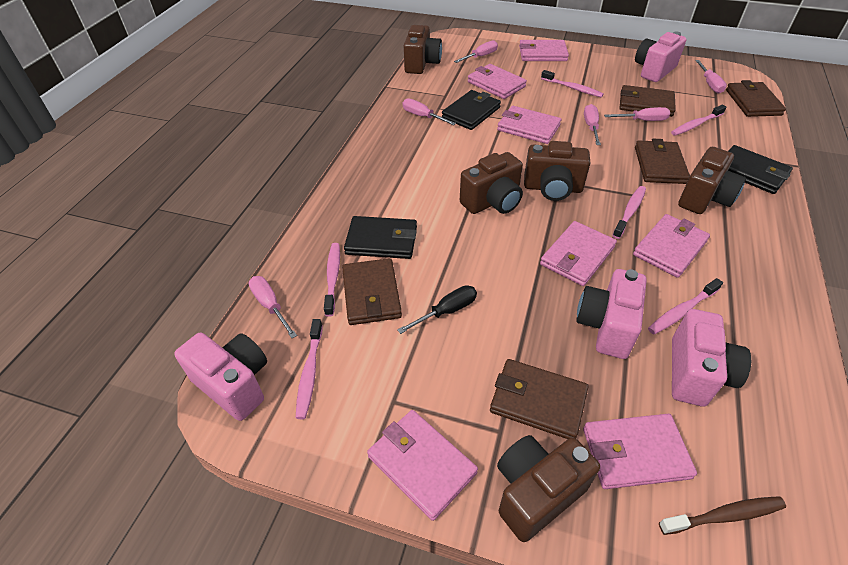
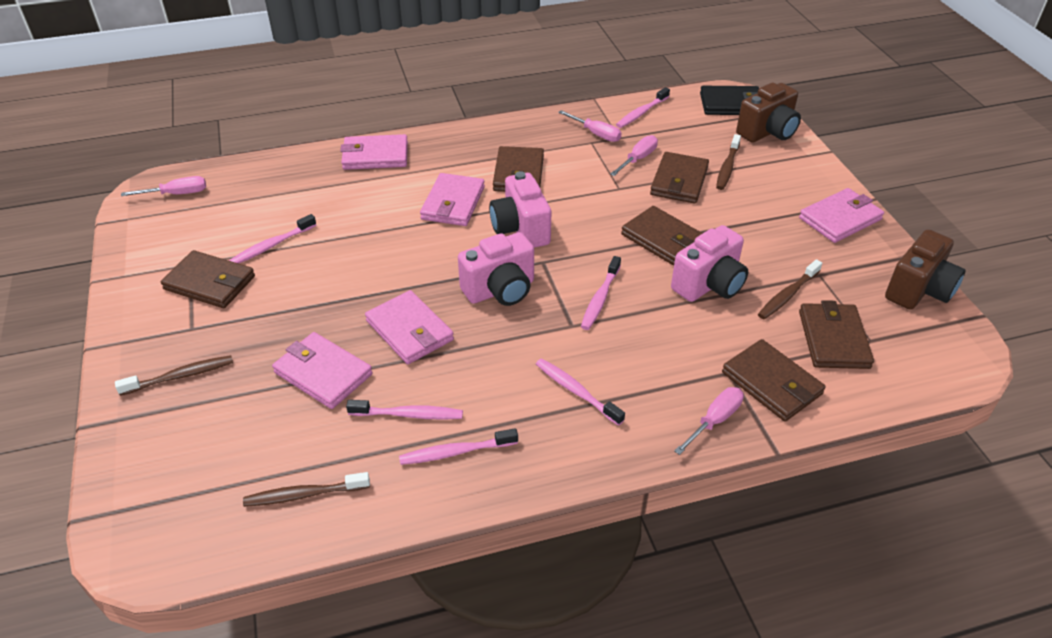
black screwdriver: 1 -> 0
black wallet: 3 -> 1
brown camera: 5 -> 2
brown toothbrush: 1 -> 4
brown wallet: 5 -> 6
pink camera: 4 -> 3
pink screwdriver: 6 -> 4
pink wallet: 7 -> 5

